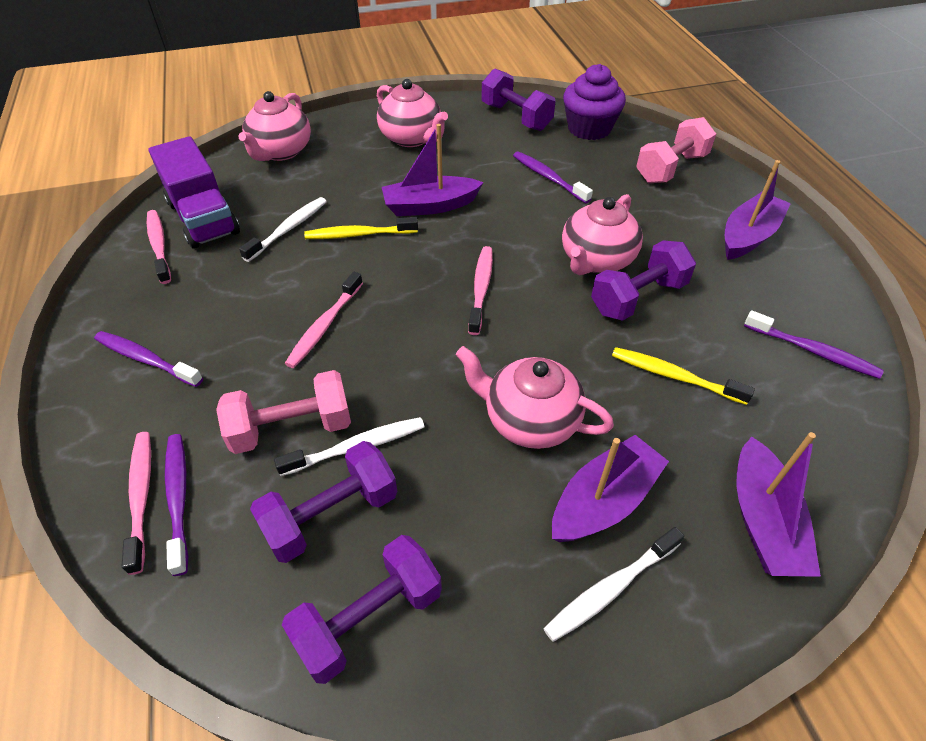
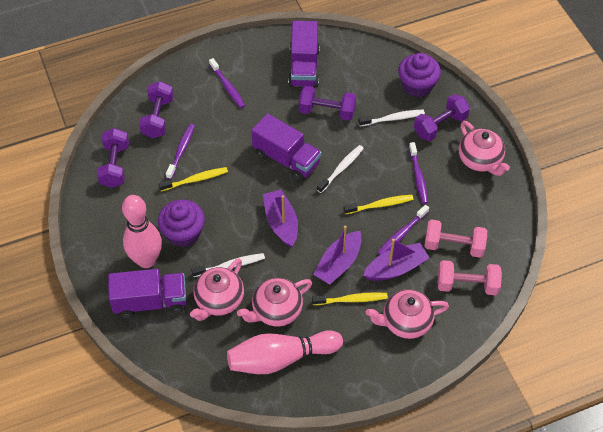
pink bowling pin: 0 -> 2
pink toothbrush: 4 -> 0
purple boat: 4 -> 3
purple cupcake: 1 -> 2
purple truck: 1 -> 3
yellow toothbrush: 2 -> 3

